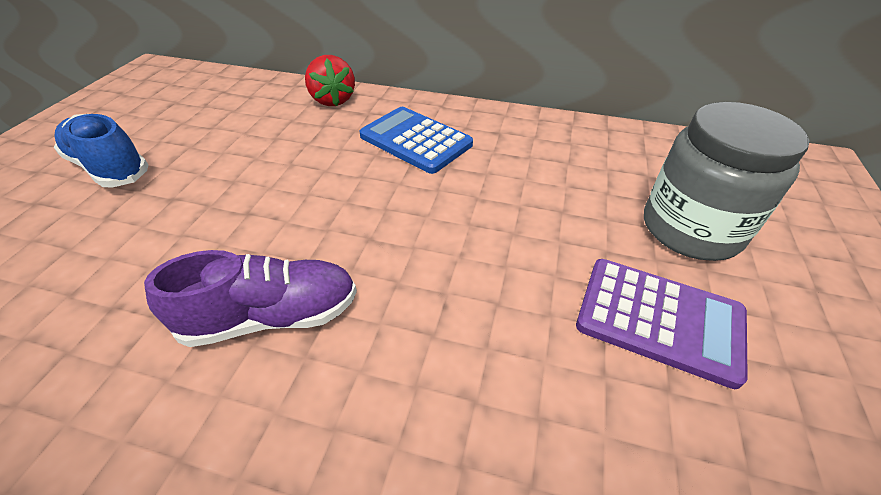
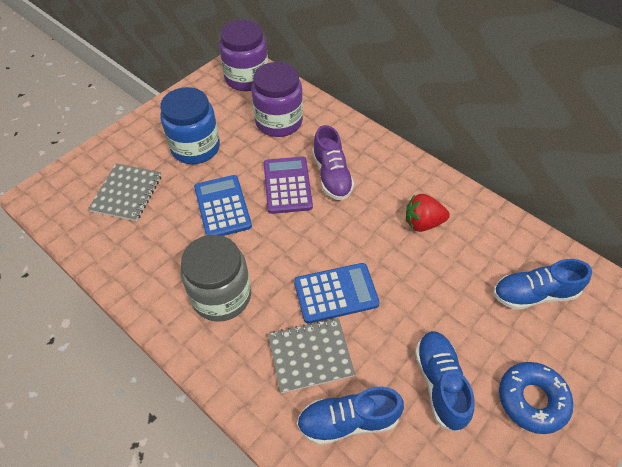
blue calculator: 1 -> 2
blue donut: 0 -> 1
blue jar: 0 -> 1
blue shoe: 1 -> 3
grey notebook: 0 -> 2
purple jar: 0 -> 2

